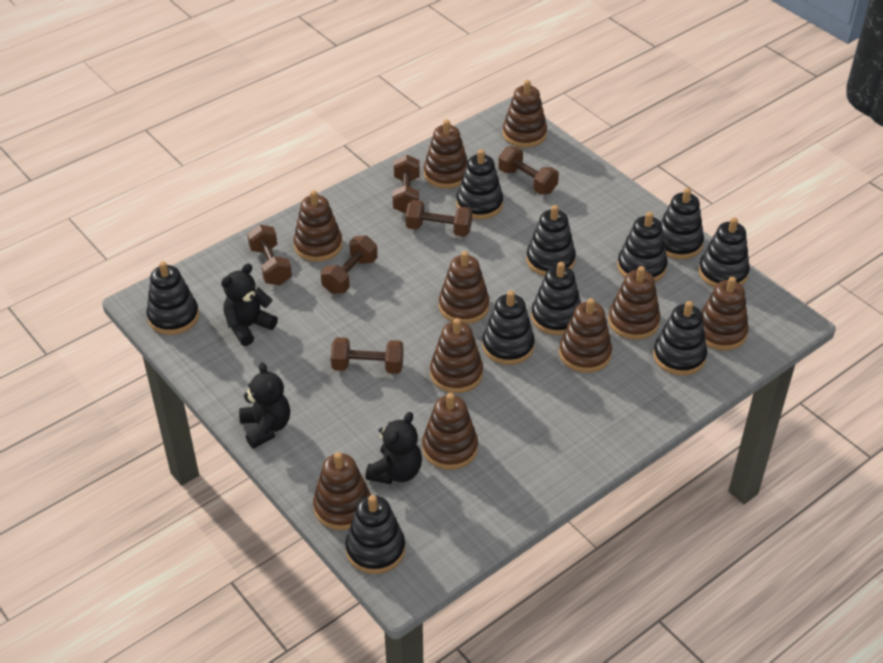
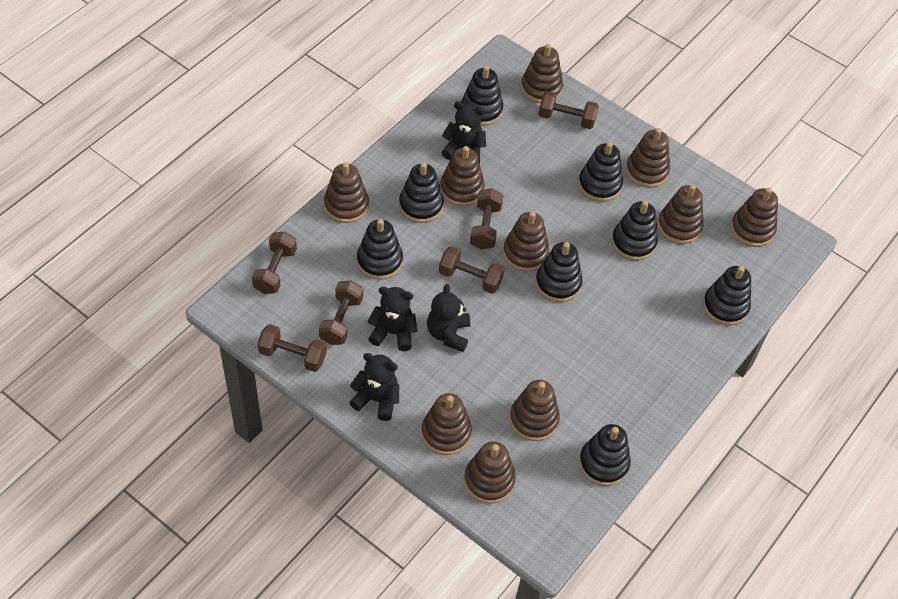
black stacking toy: 10 -> 8
black teddy bear: 3 -> 4

